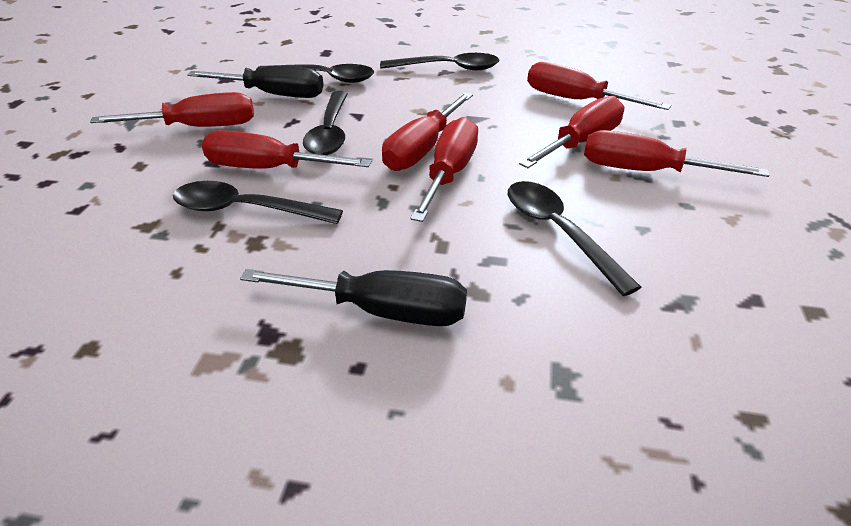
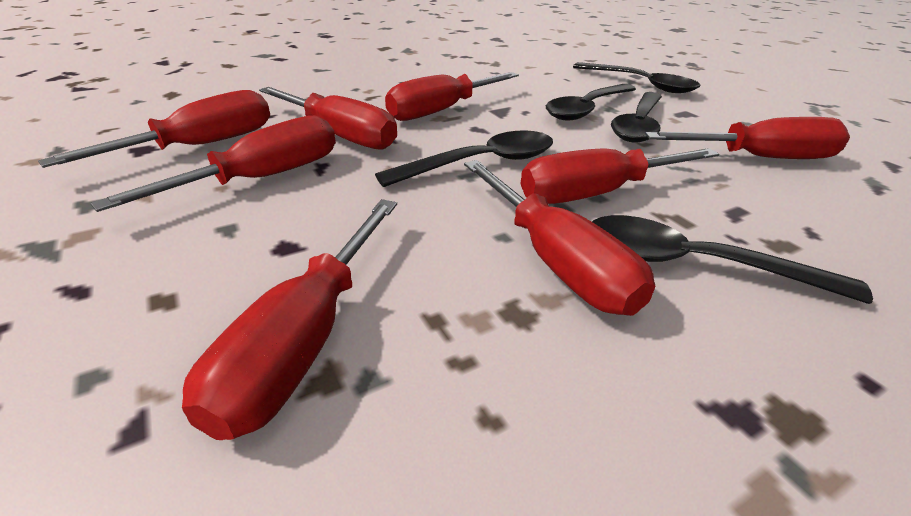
black screwdriver: 2 -> 0
red screwdriver: 7 -> 8

